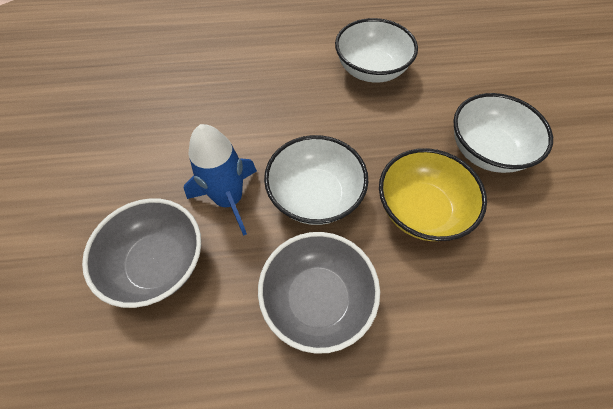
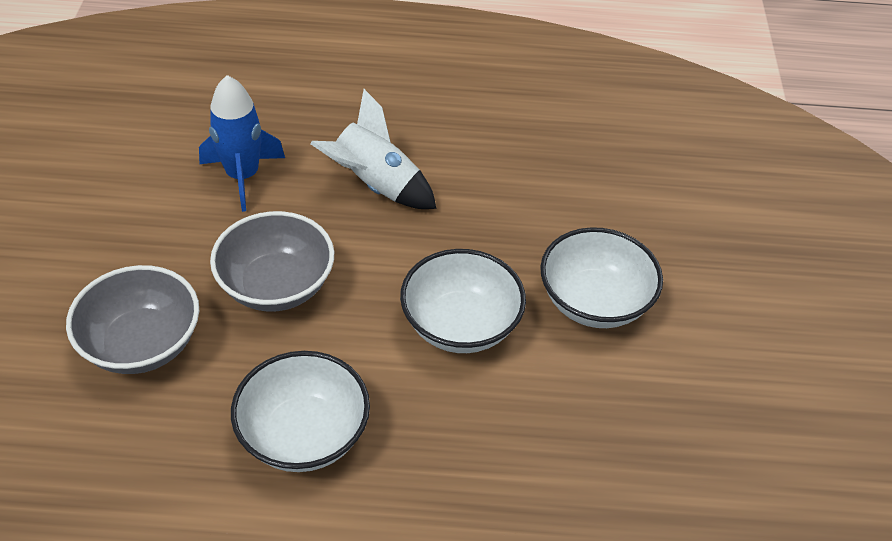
white rocket: 0 -> 1
yellow bowl: 1 -> 0

